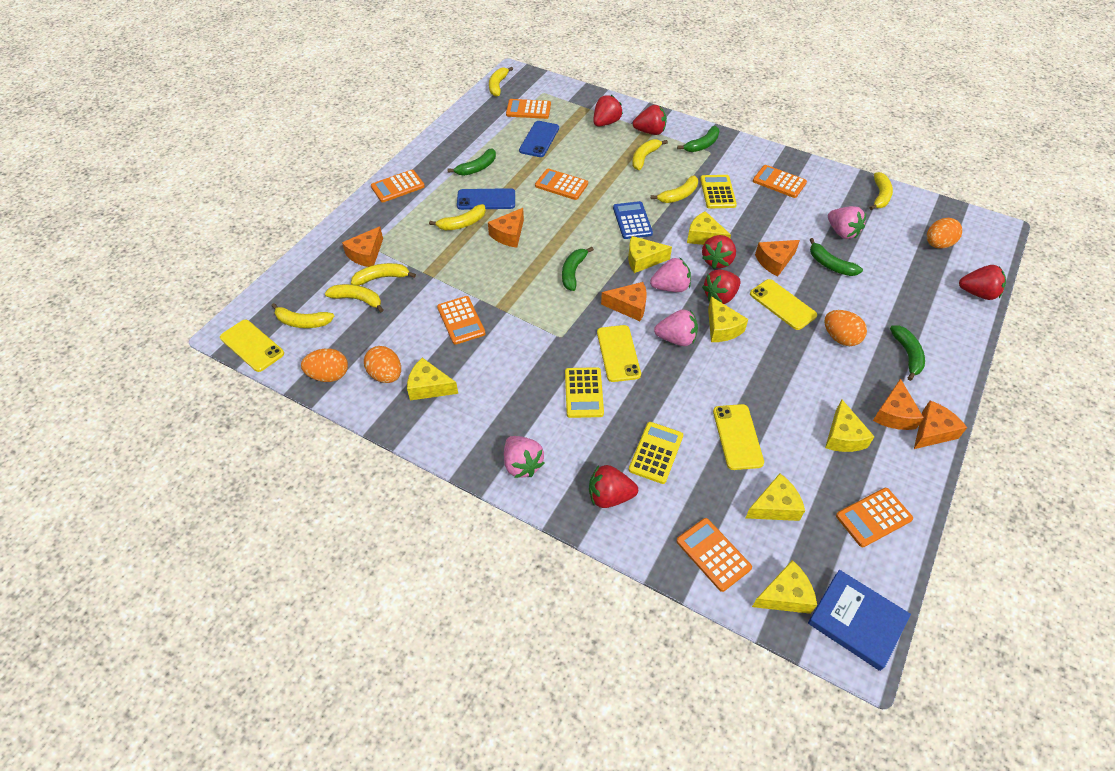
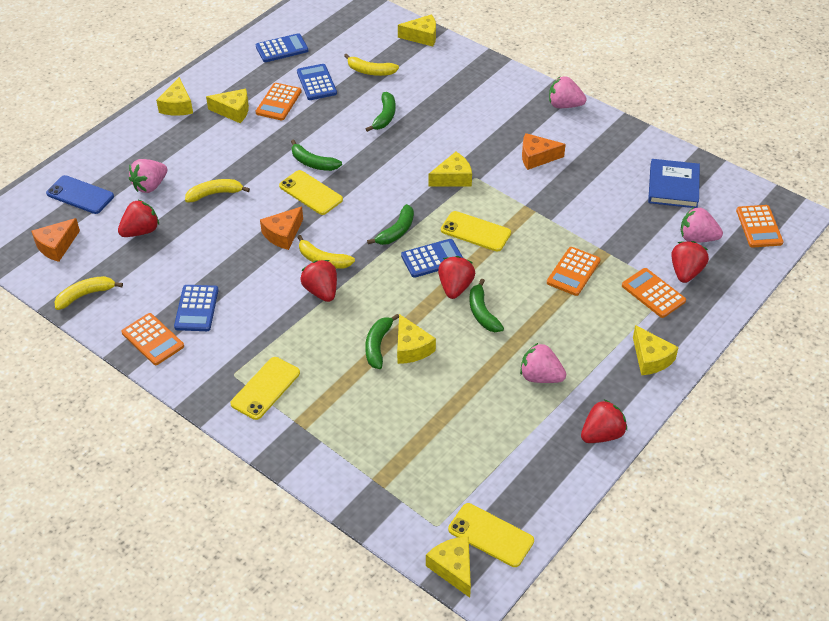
blue calculator: 1 -> 4
blue phone: 2 -> 1
orange calculator: 7 -> 5
orange cheese: 6 -> 3
orange egg: 4 -> 0
red strawberry: 6 -> 5
yellow banana: 8 -> 4
yellow calculator: 3 -> 0

